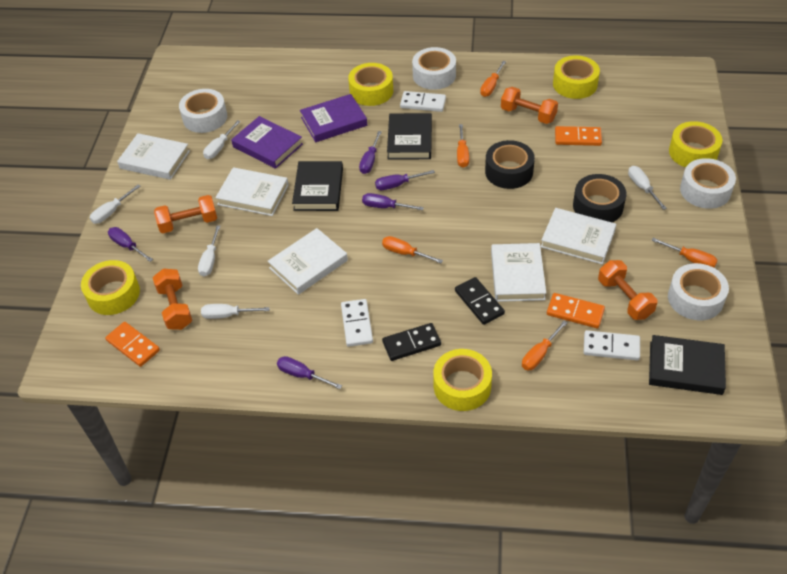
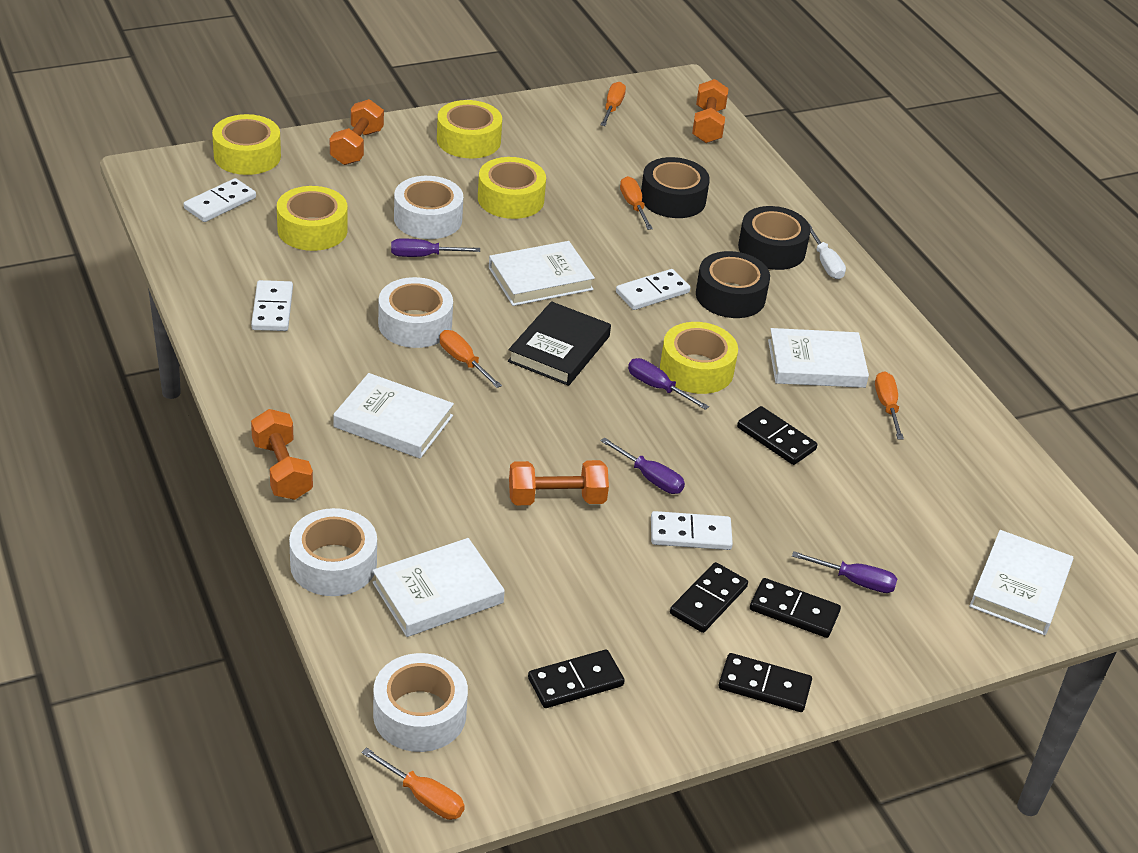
black book: 3 -> 1
black domino: 2 -> 5
black tape: 2 -> 3
orange domino: 3 -> 0
purple book: 2 -> 0
purple screwdriver: 5 -> 4
white domino: 3 -> 4
white screwdriver: 5 -> 1

